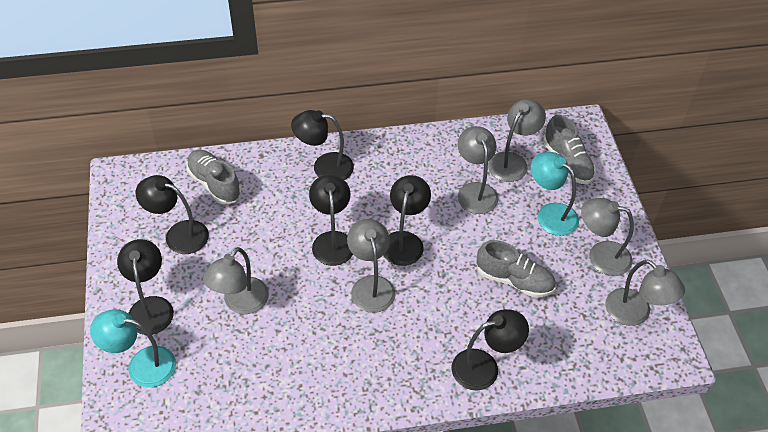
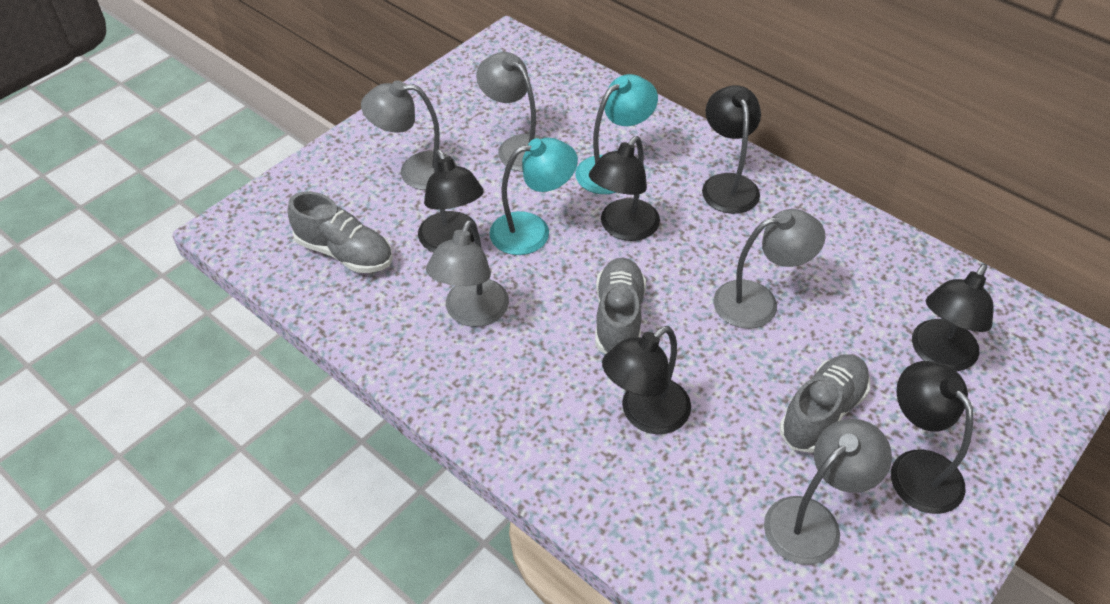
grey lamp: 6 -> 5

